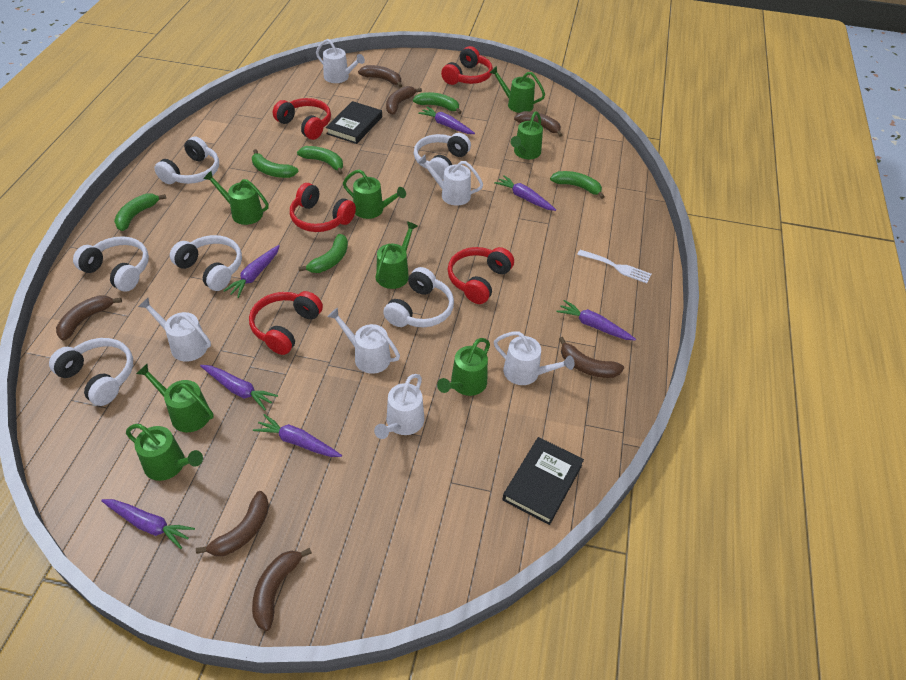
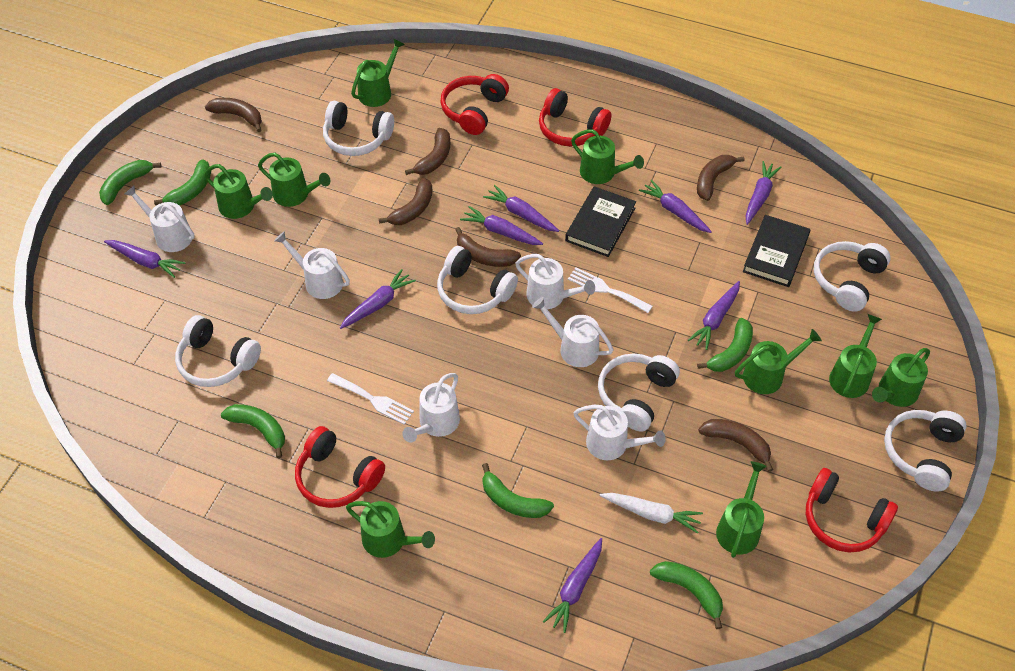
brown banana: 7 -> 6
green watering can: 8 -> 9
purple carrot: 7 -> 8
red headphones: 5 -> 4
white carrot: 0 -> 1
white fork: 1 -> 2

